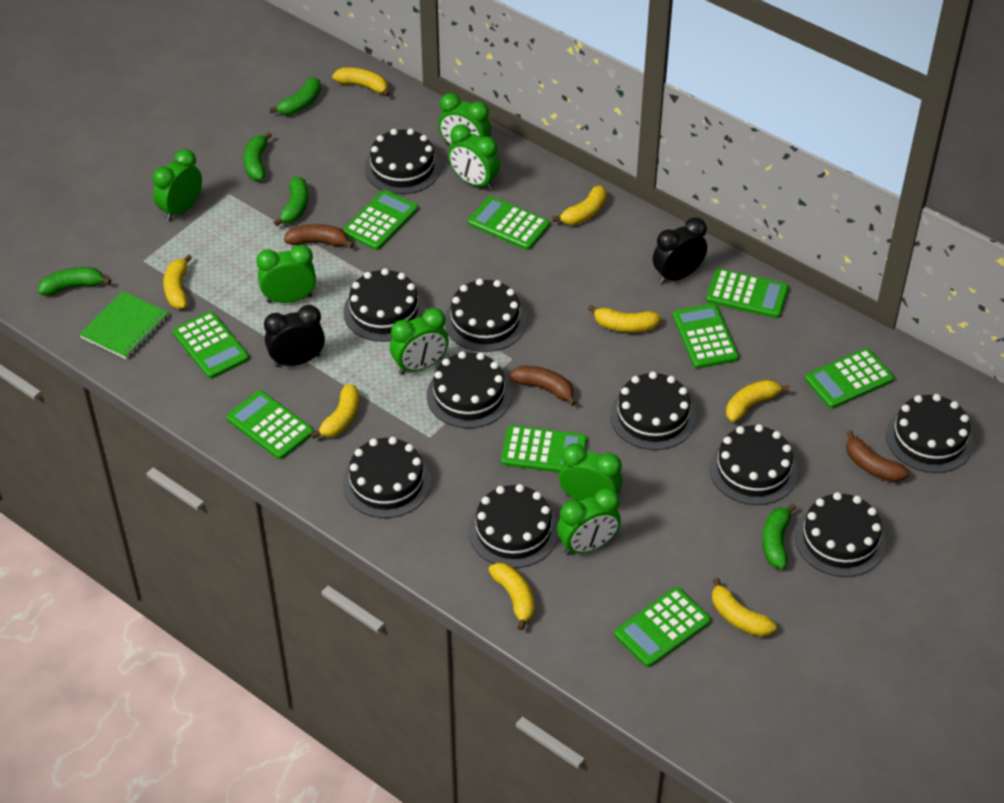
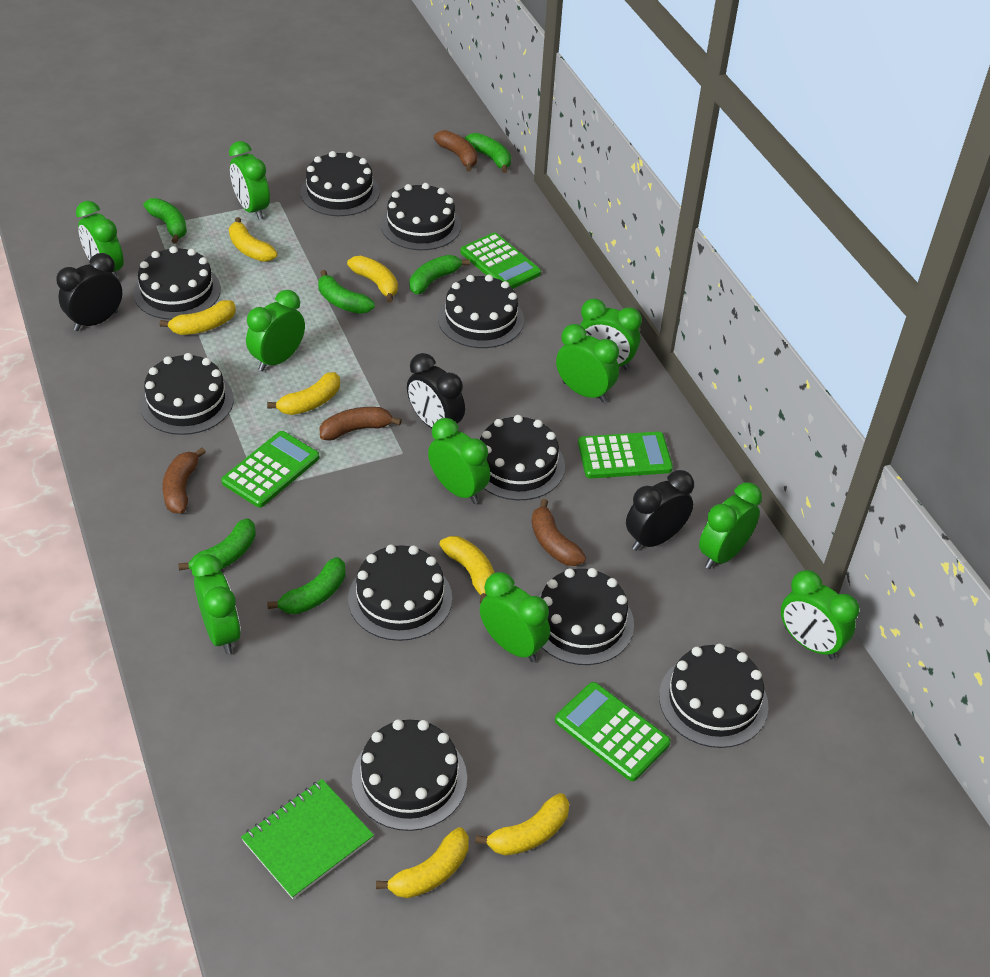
black clock: 2 -> 3
brown banana: 3 -> 4
green banana: 5 -> 6
green calculator: 9 -> 4
green clock: 7 -> 10
yellow banana: 8 -> 7

